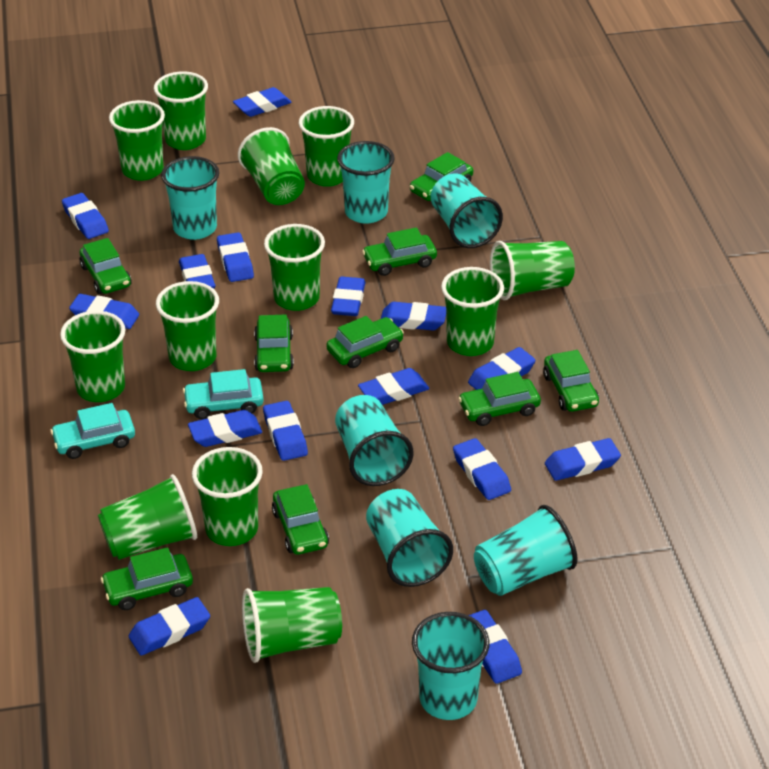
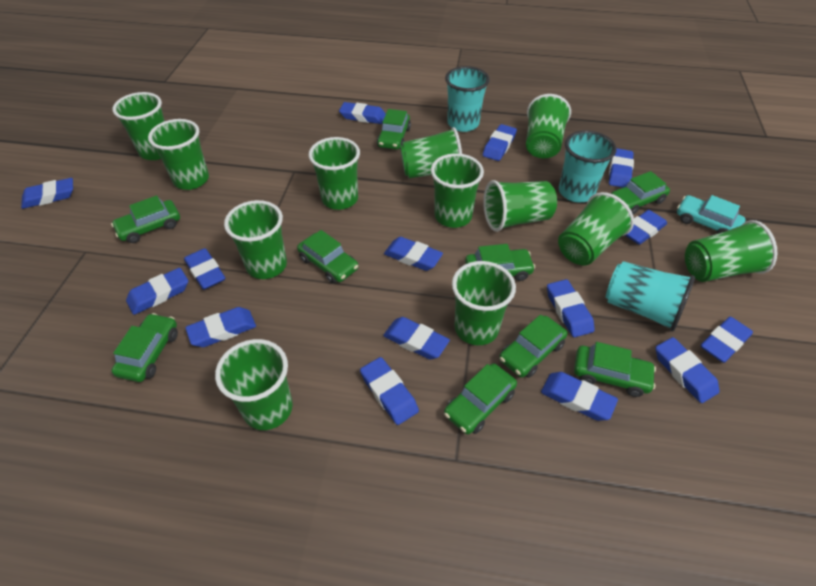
turquoise car: 2 -> 1
turquoise cup: 7 -> 3

